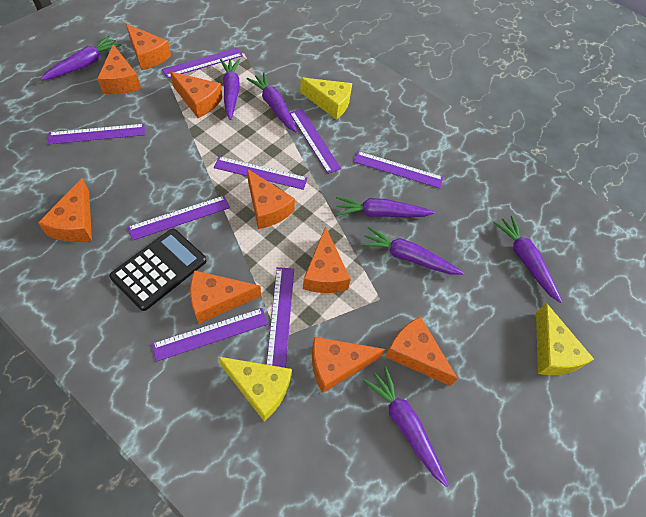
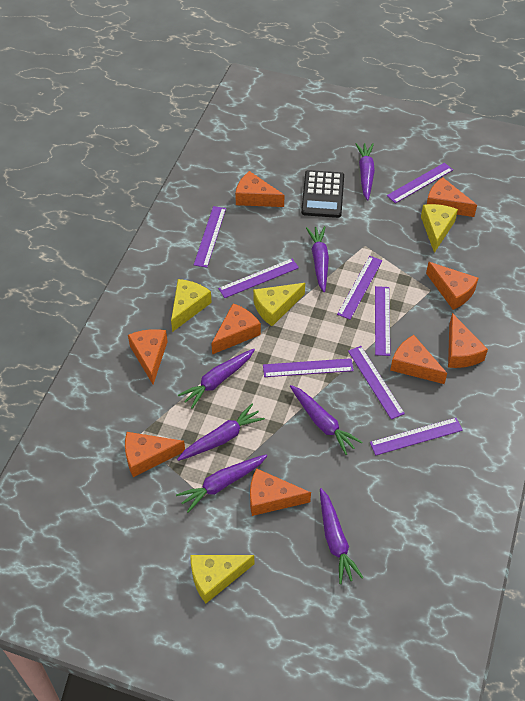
yellow cheese: 3 -> 4

